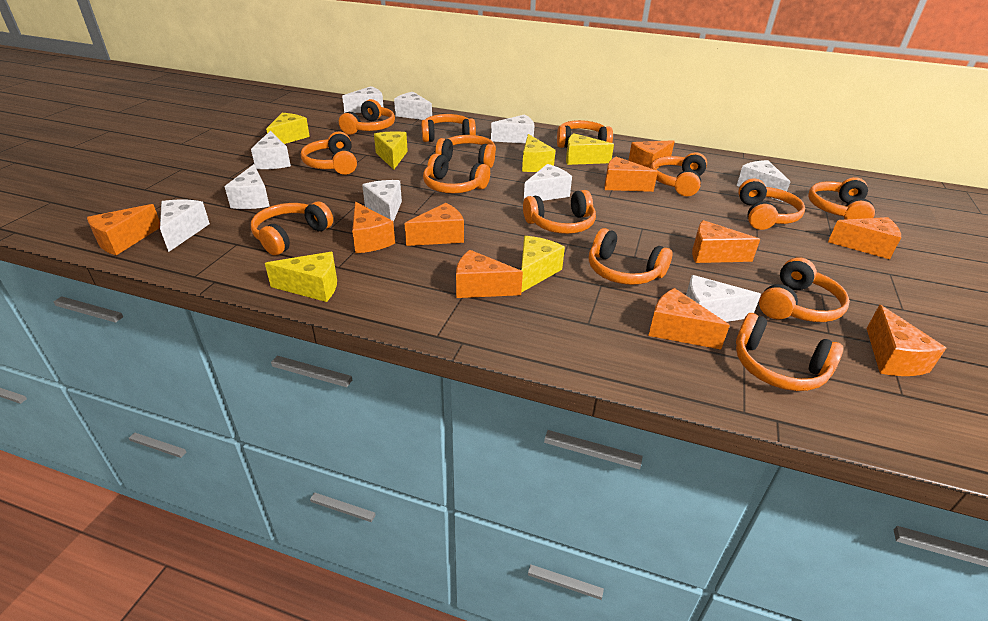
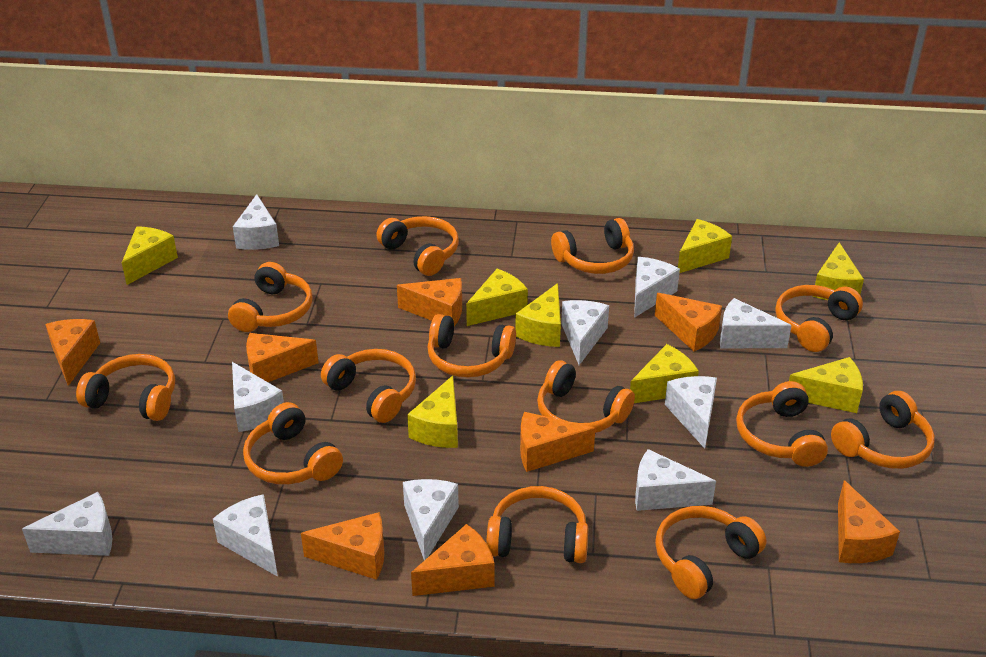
orange cheese: 10 -> 8
orange headphones: 14 -> 13
yellow cheese: 6 -> 8

